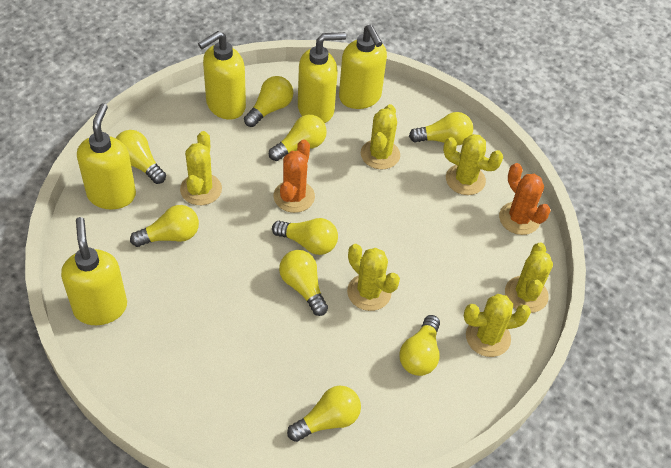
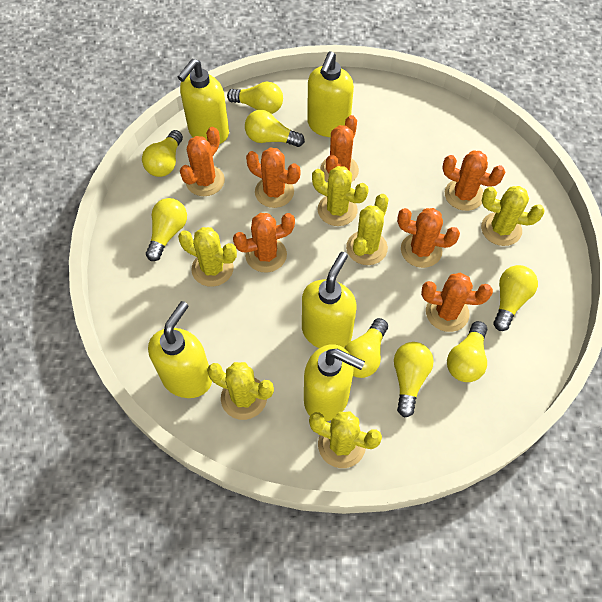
orange cactus: 2 -> 7
yellow light bulb: 9 -> 8

